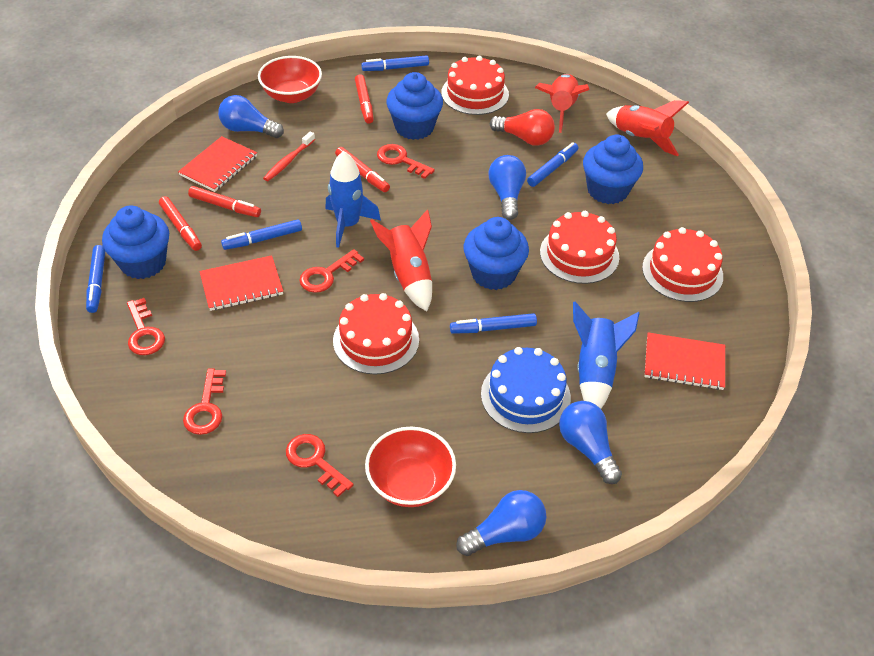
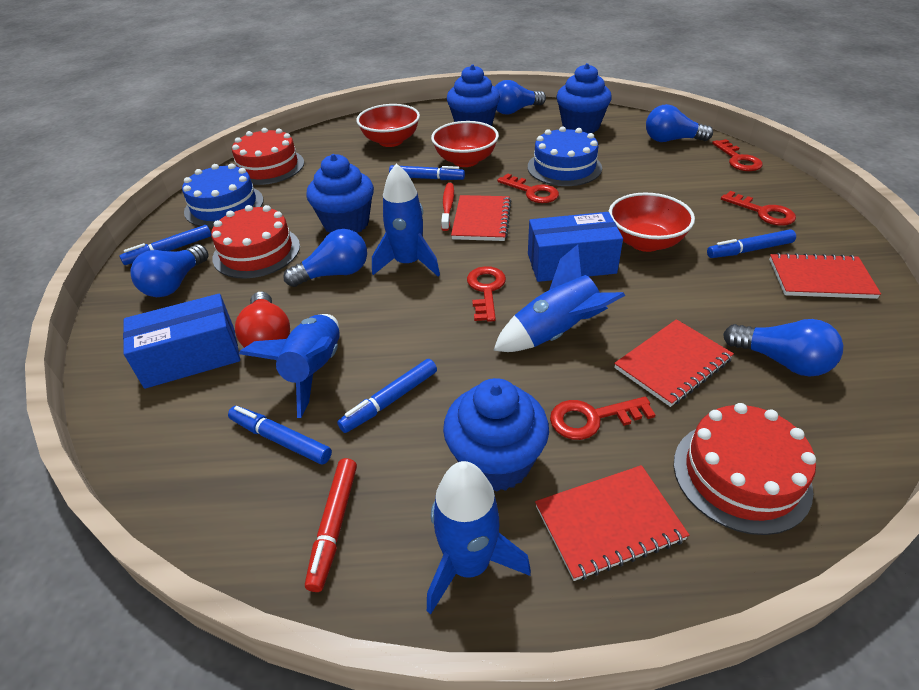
blue box: 0 -> 2
blue cake: 1 -> 2
blue light bulb: 4 -> 5
blue rocket: 2 -> 4
red bowl: 2 -> 3
red cake: 4 -> 3
red marker: 4 -> 1
red notebook: 3 -> 4
red rocket: 3 -> 0

